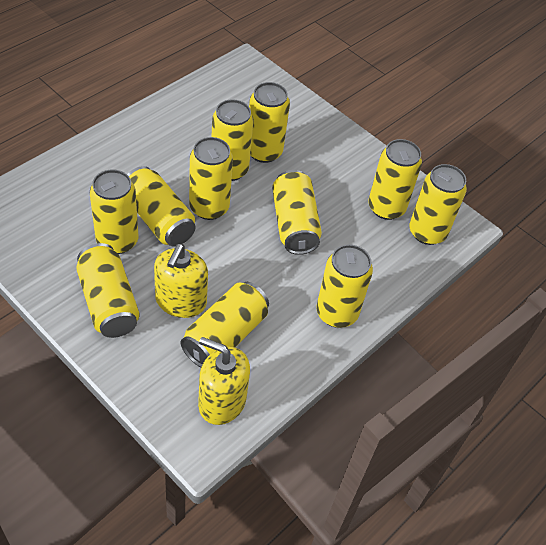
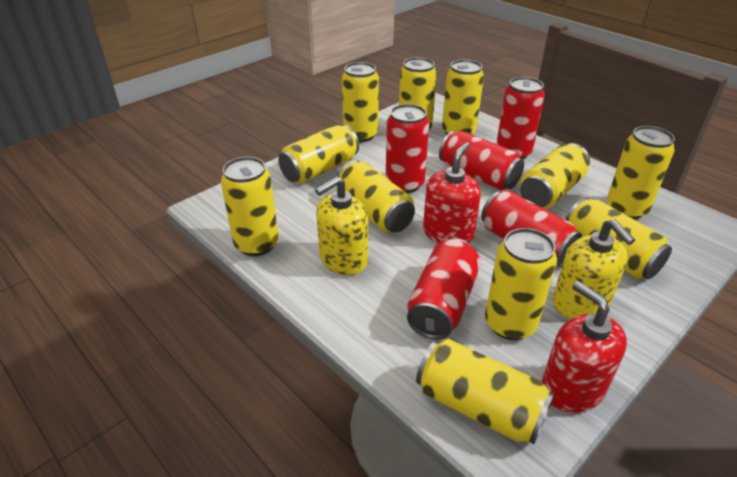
red can: 0 -> 5
red soap dispenser: 0 -> 2

